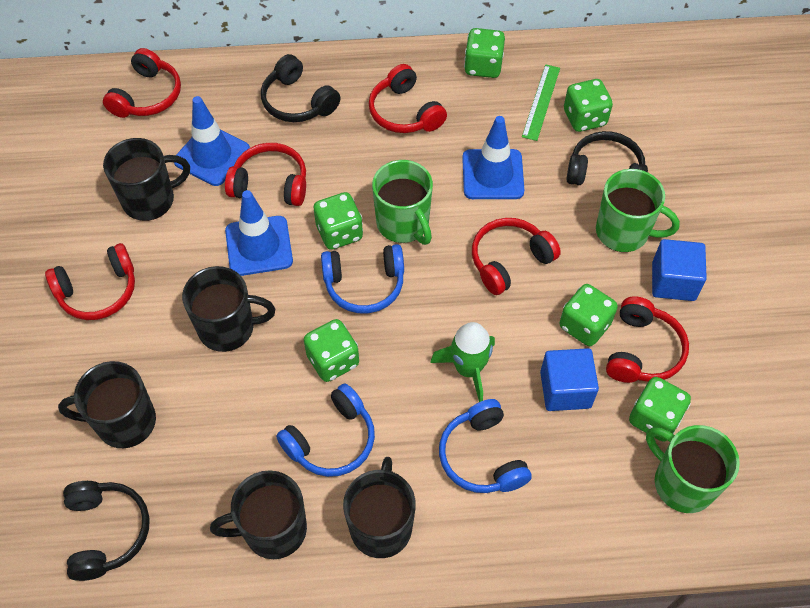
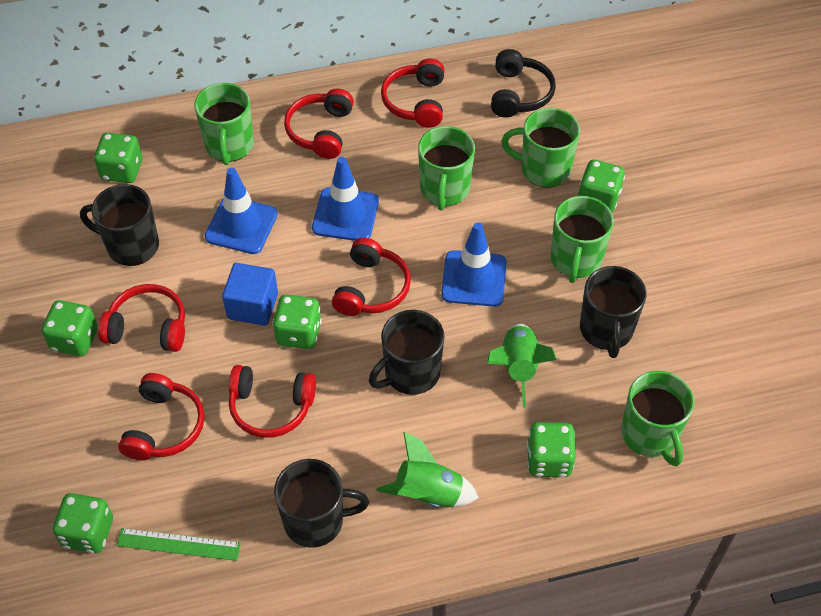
black headphones: 3 -> 1
black mug: 5 -> 4
blue cube: 2 -> 1
blue headphones: 3 -> 0
green mug: 3 -> 5
green rocket: 1 -> 2

